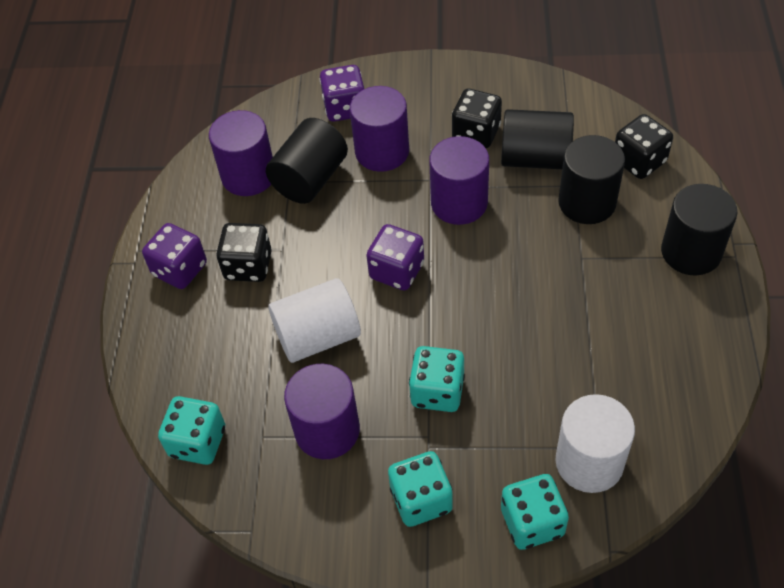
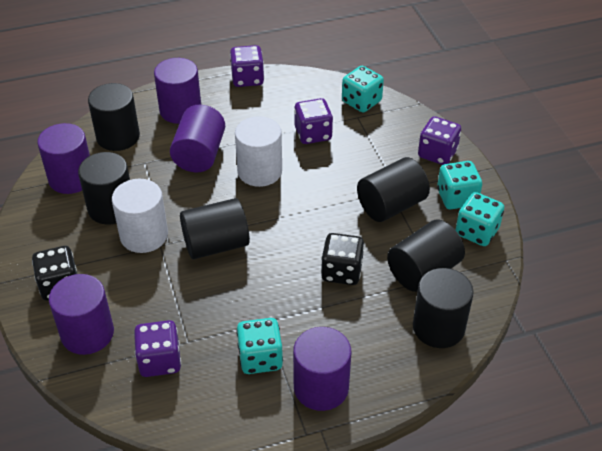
black cylinder: 4 -> 6
black dice: 3 -> 2
purple cylinder: 4 -> 5
purple dice: 3 -> 4

